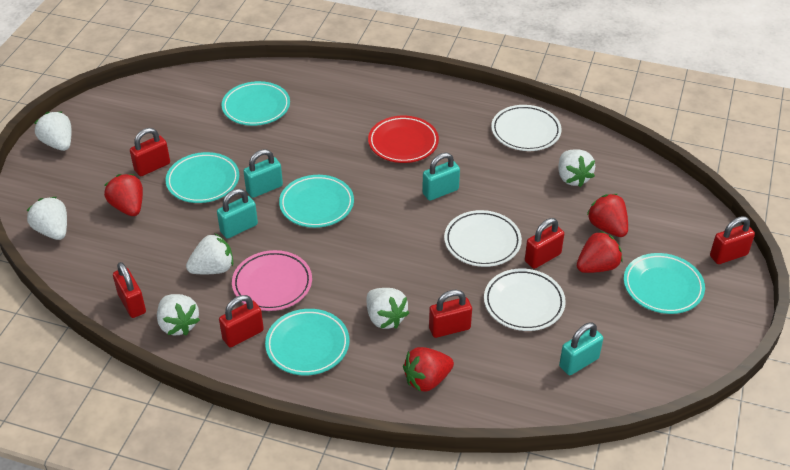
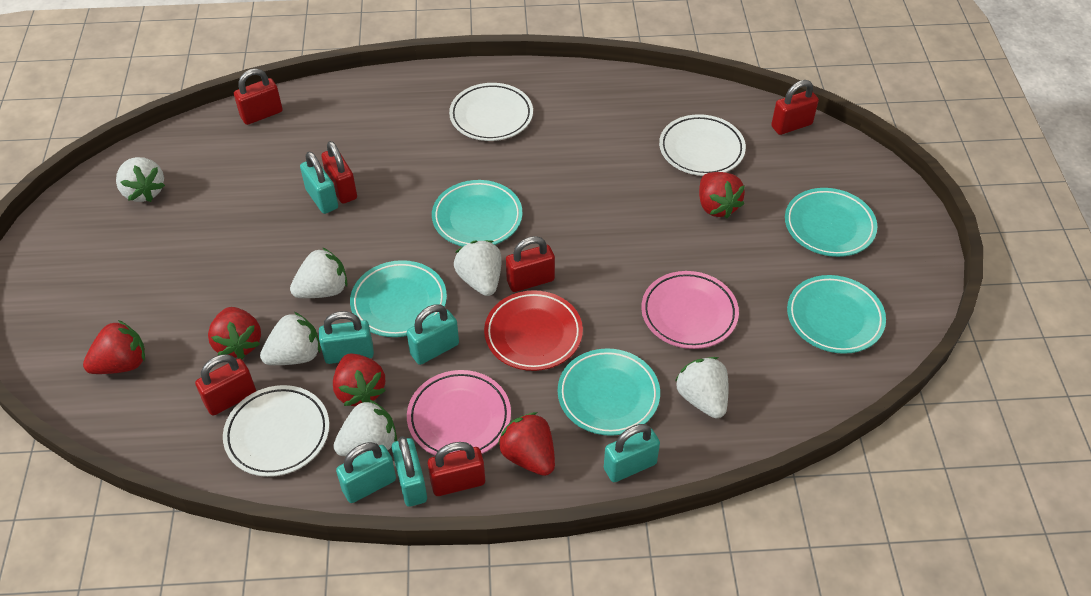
pink plate: 1 -> 2
red strawberry: 4 -> 5
turquoise padlock: 4 -> 6

